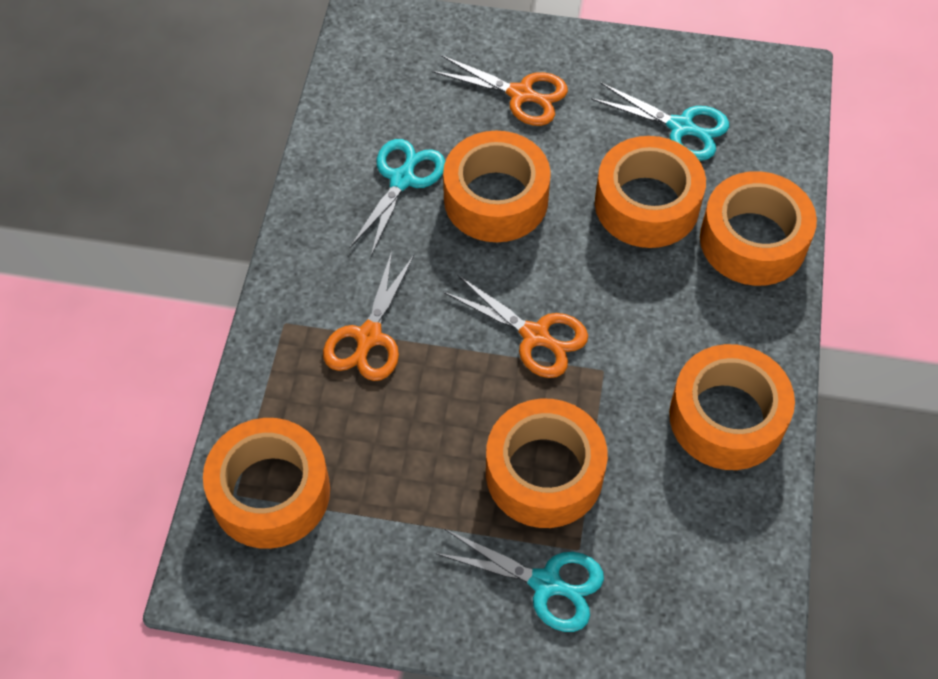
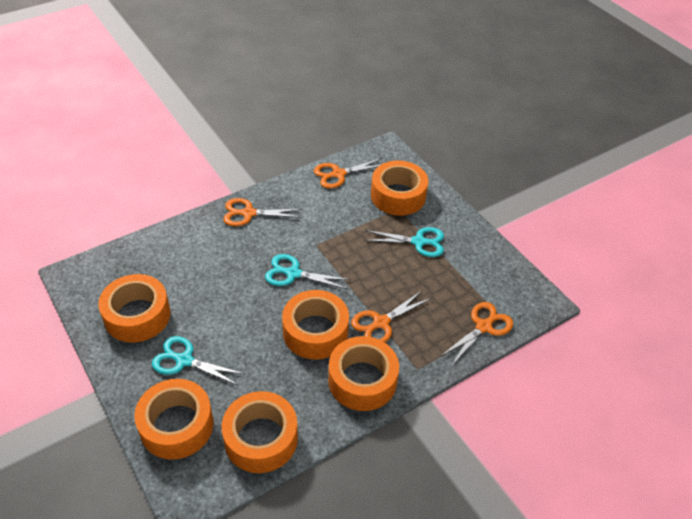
orange scissors: 3 -> 4

